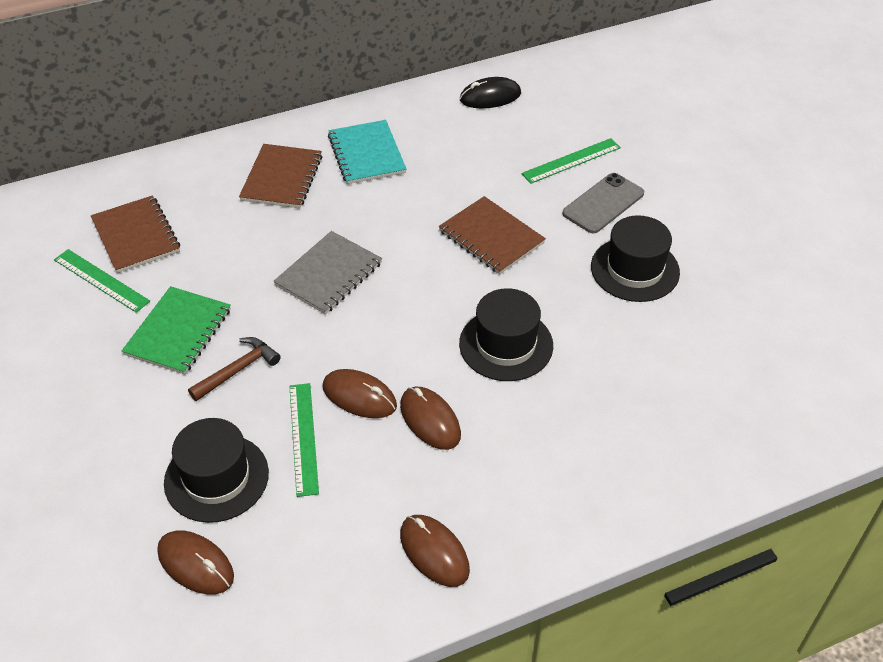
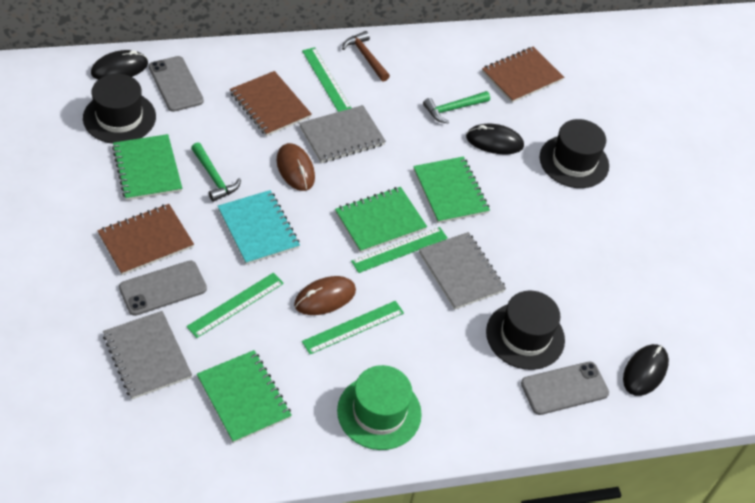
black mouse: 1 -> 3
brown mouse: 4 -> 2
green hammer: 0 -> 2
green hat: 0 -> 1
green notebook: 1 -> 4
green ruler: 3 -> 4
grey notebook: 1 -> 3
grey phone: 1 -> 3

